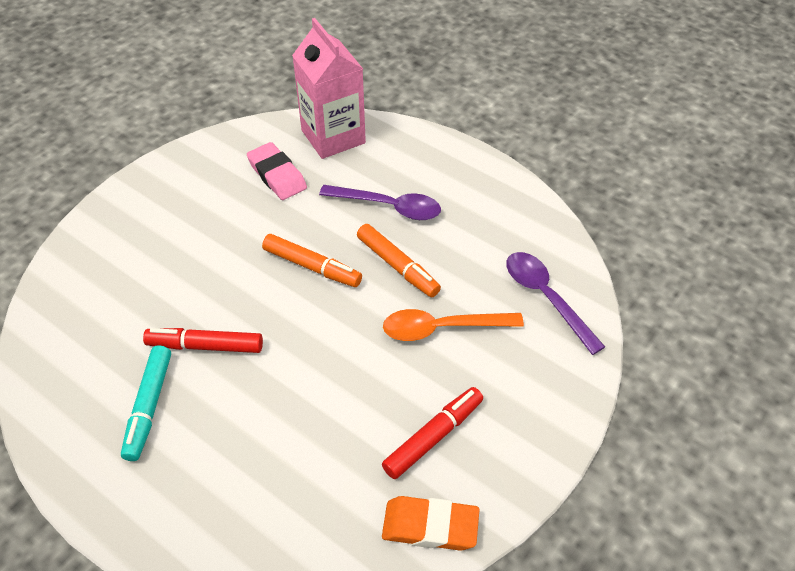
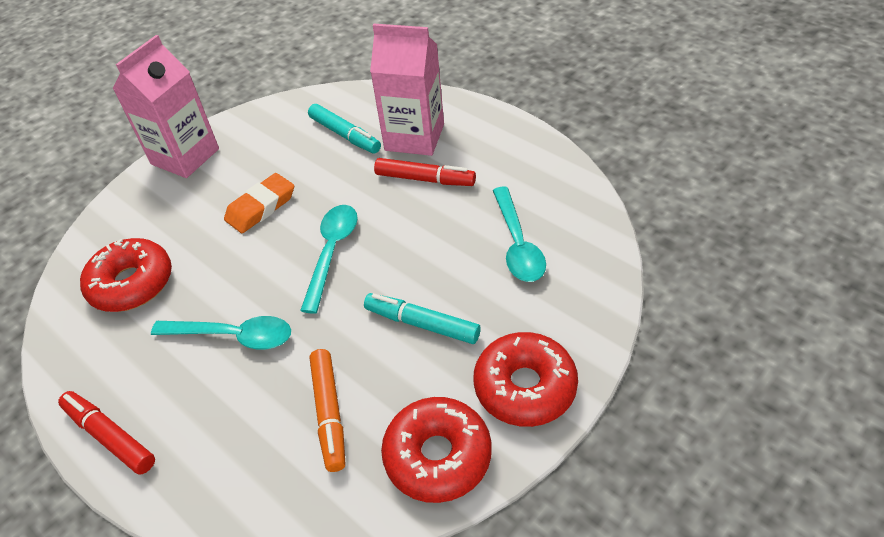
orange marker: 2 -> 1
orange spoon: 1 -> 0
pink carton: 1 -> 2
pink eraser: 1 -> 0
purple spoon: 2 -> 0
red donut: 0 -> 3
turquoise marker: 1 -> 2
turquoise spoon: 0 -> 3

